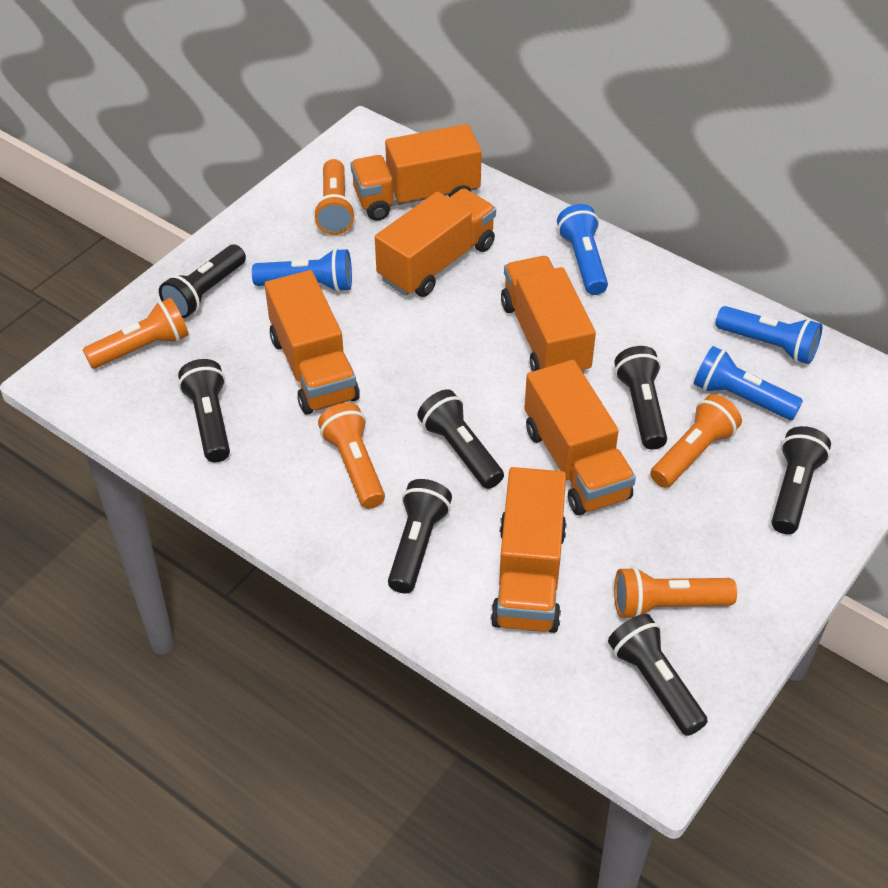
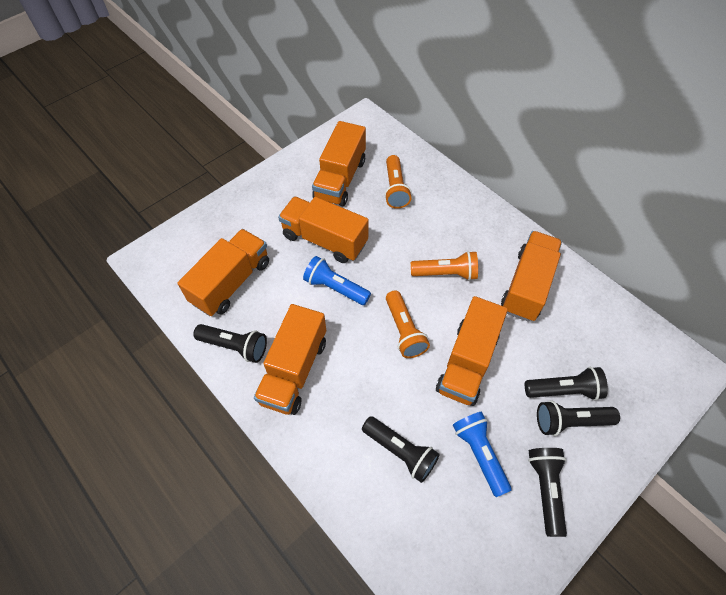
black flashlight: 7 -> 5
blue flashlight: 4 -> 2
orange flashlight: 5 -> 3

